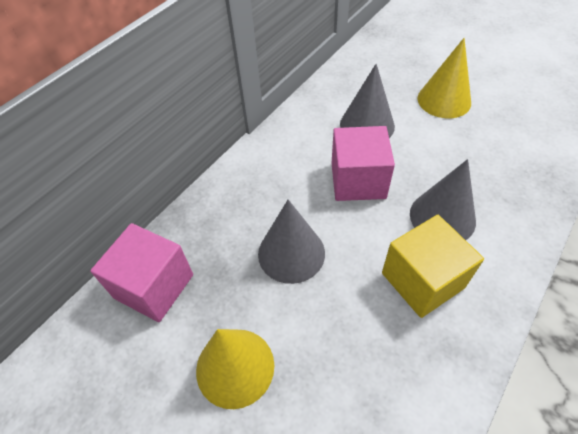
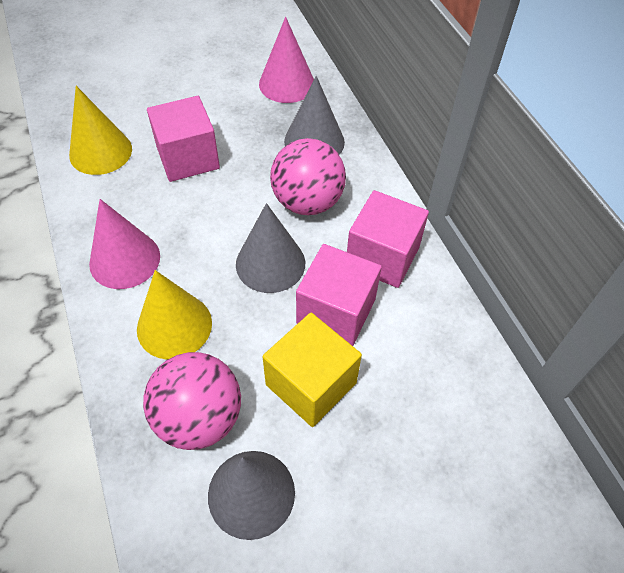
pink ball: 0 -> 2
pink cone: 0 -> 2
pink cube: 2 -> 3

